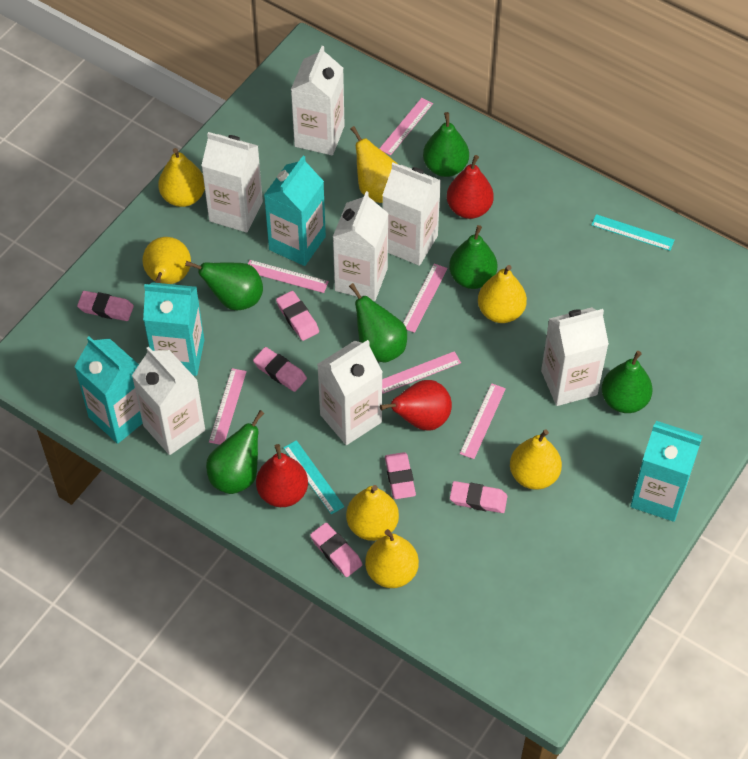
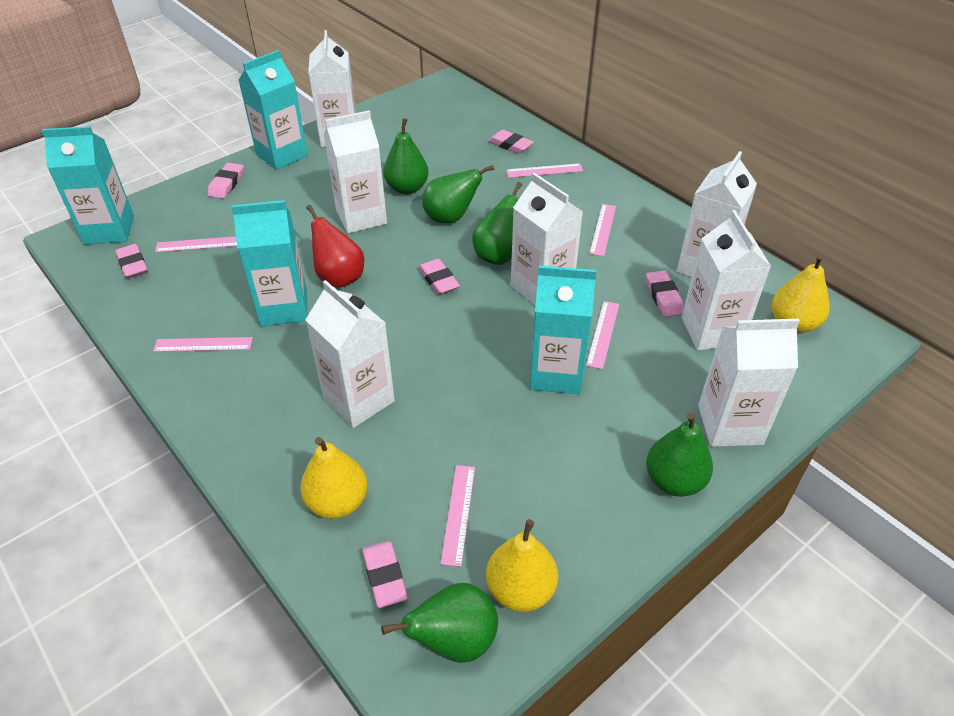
green pear: 6 -> 5
red pear: 3 -> 1
turquoise ruler: 2 -> 0
yellow pear: 7 -> 3

